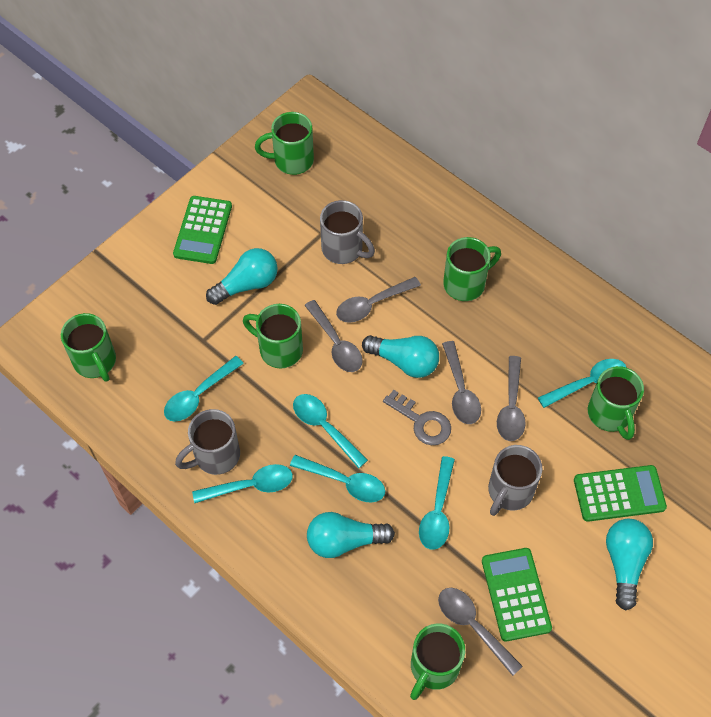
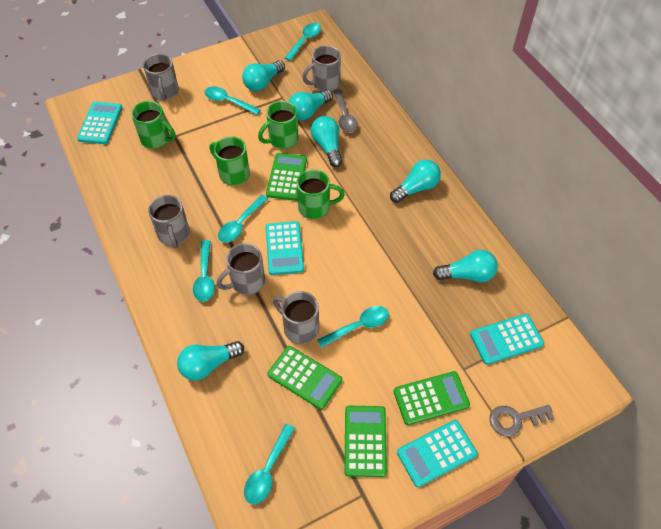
green calculator: 3 -> 4
green mug: 6 -> 4
grey mug: 3 -> 5
grey spoon: 5 -> 1
turquoise calculator: 0 -> 4
turquoise light bulb: 4 -> 6

